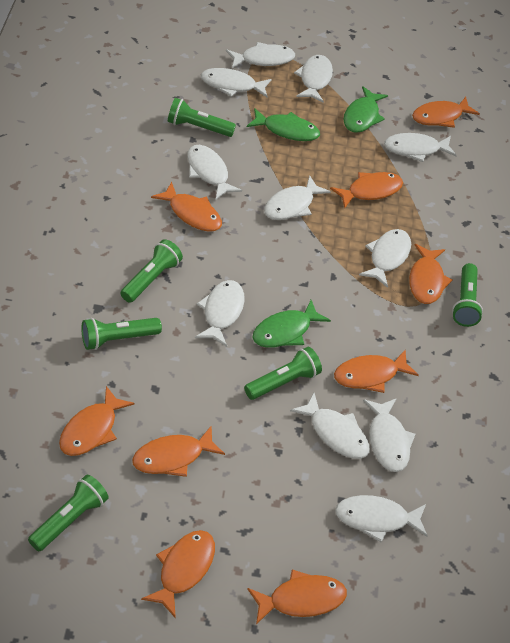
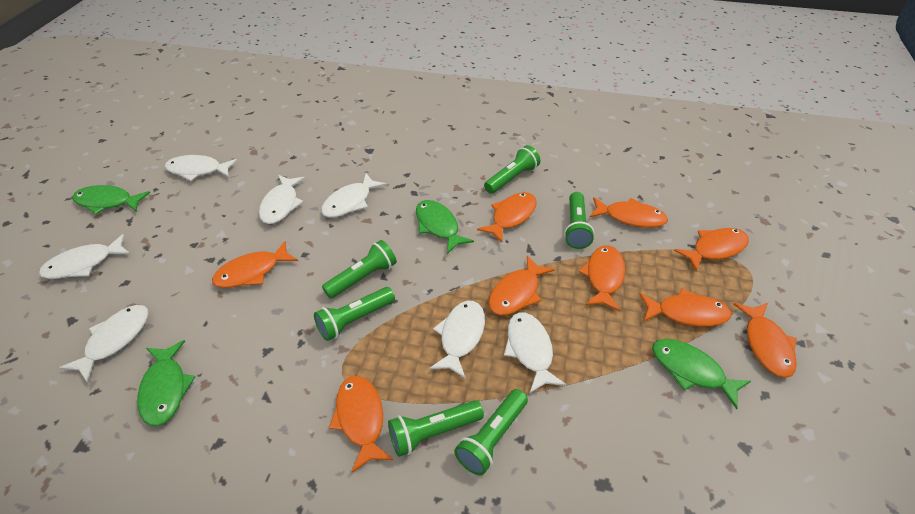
green fish: 3 -> 4
white fish: 11 -> 7

